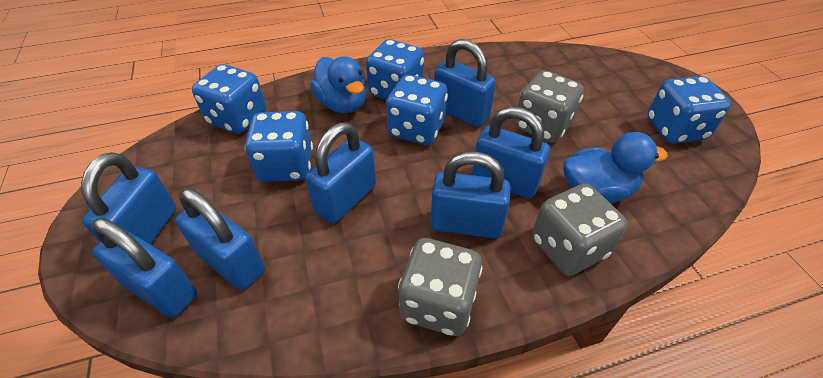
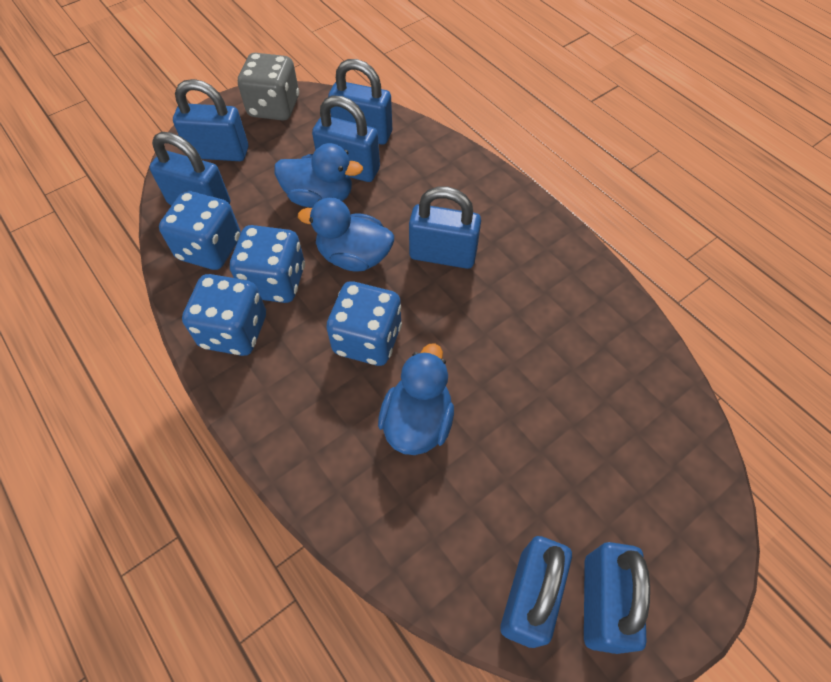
blue dice: 5 -> 4
blue duck: 2 -> 3
grey dice: 3 -> 1

